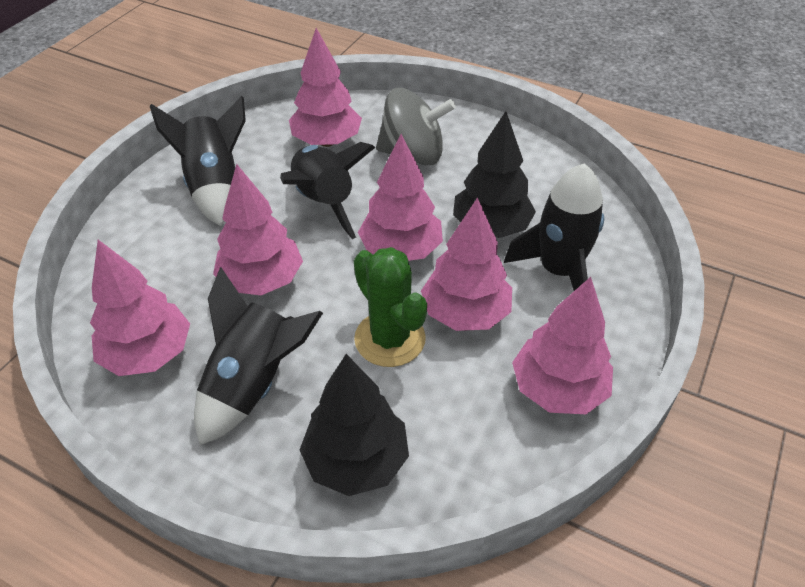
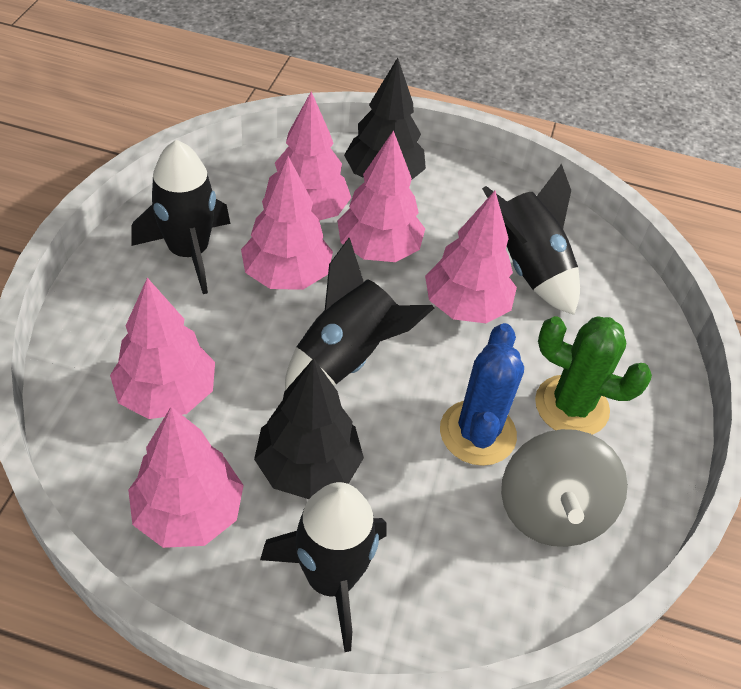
blue cactus: 0 -> 1

